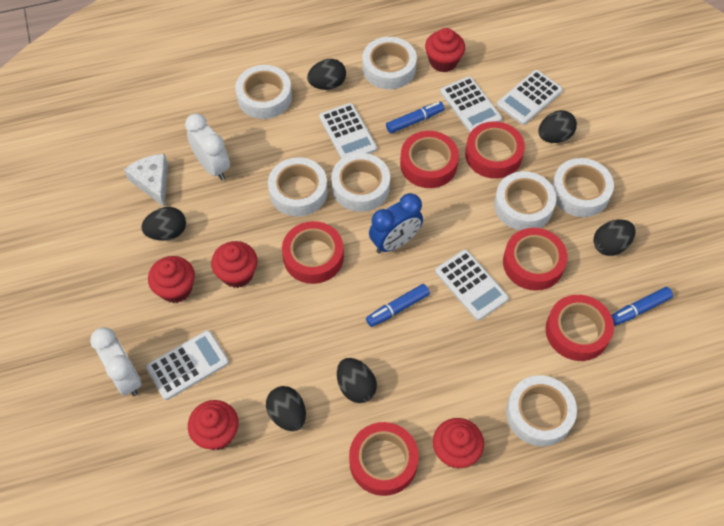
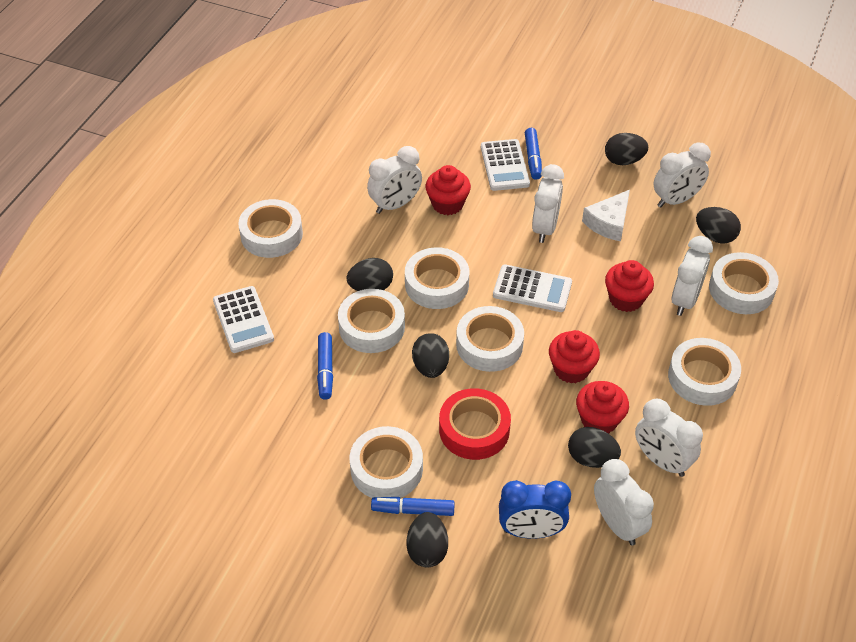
red cupcake: 5 -> 4
red tape: 6 -> 1
white calculator: 5 -> 3
white clock: 2 -> 6

